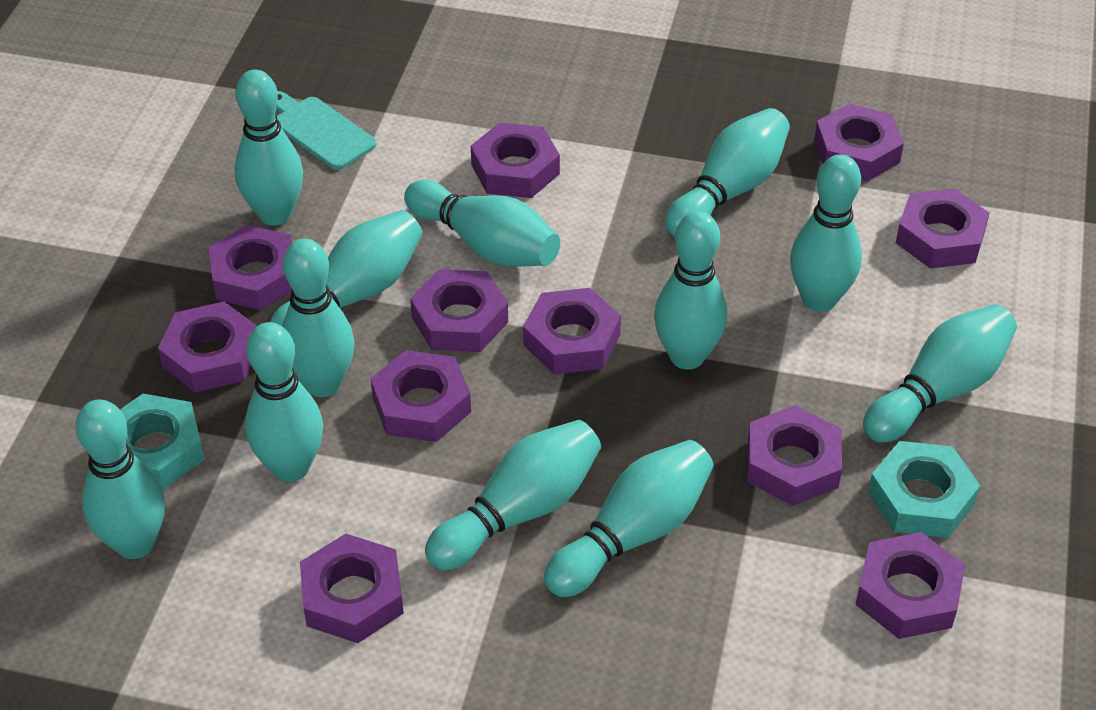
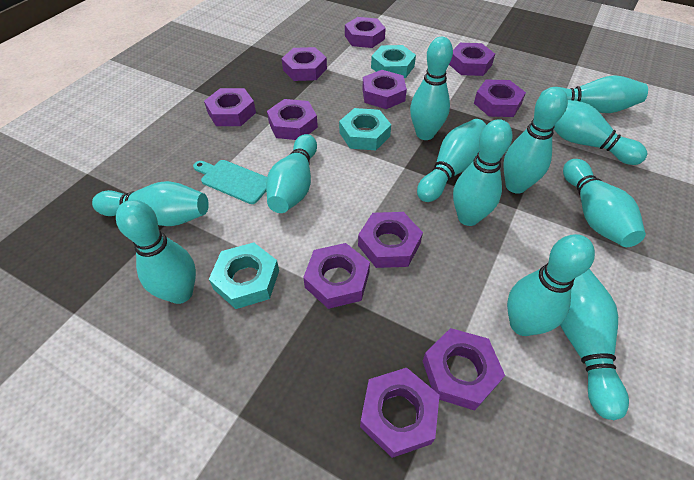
turquoise nut: 2 -> 3

